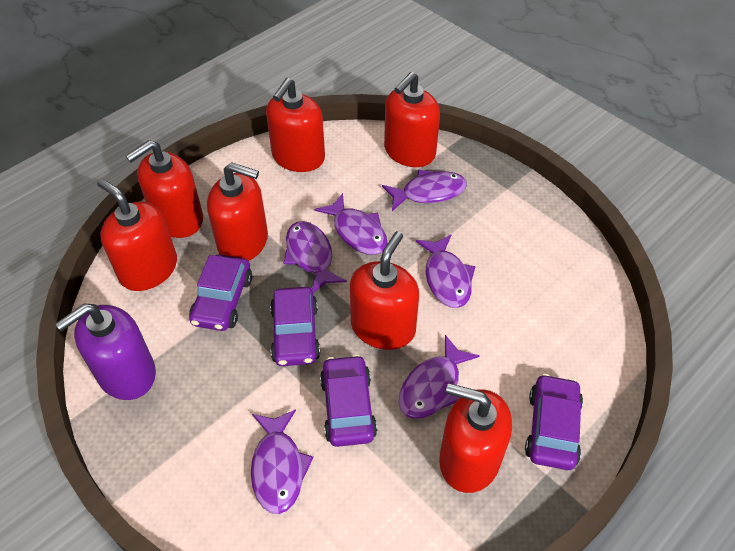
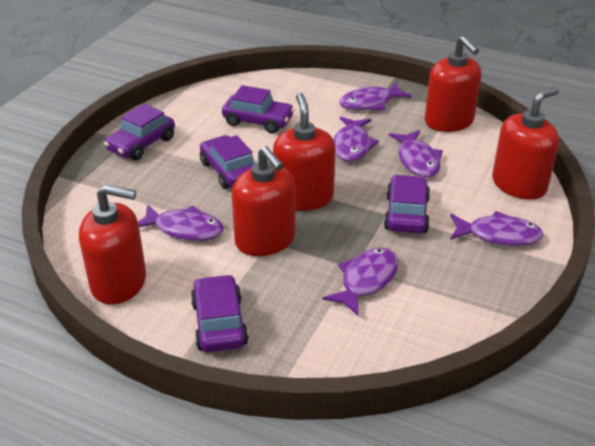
purple car: 4 -> 5
purple soap dispenser: 1 -> 0
red soap dispenser: 7 -> 5

